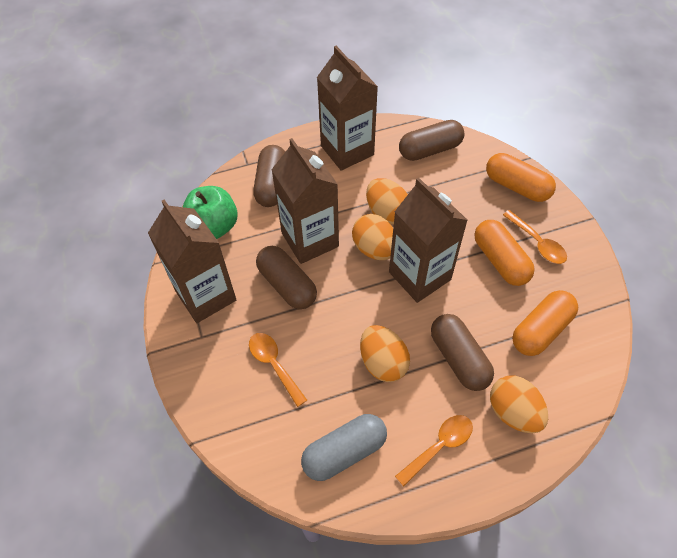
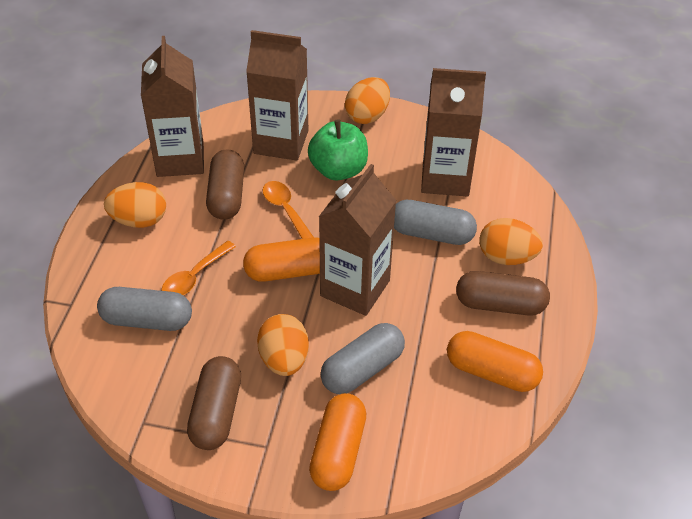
brown capsule: 4 -> 3
grey capsule: 1 -> 3
orange spoon: 3 -> 2

